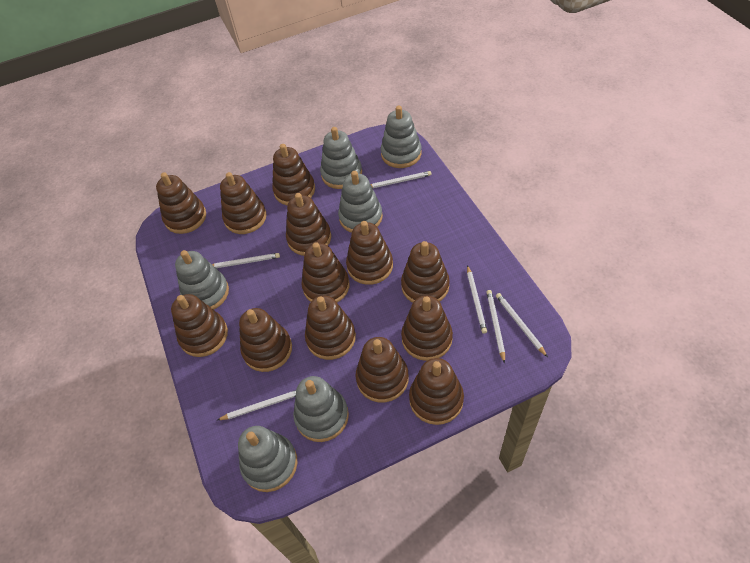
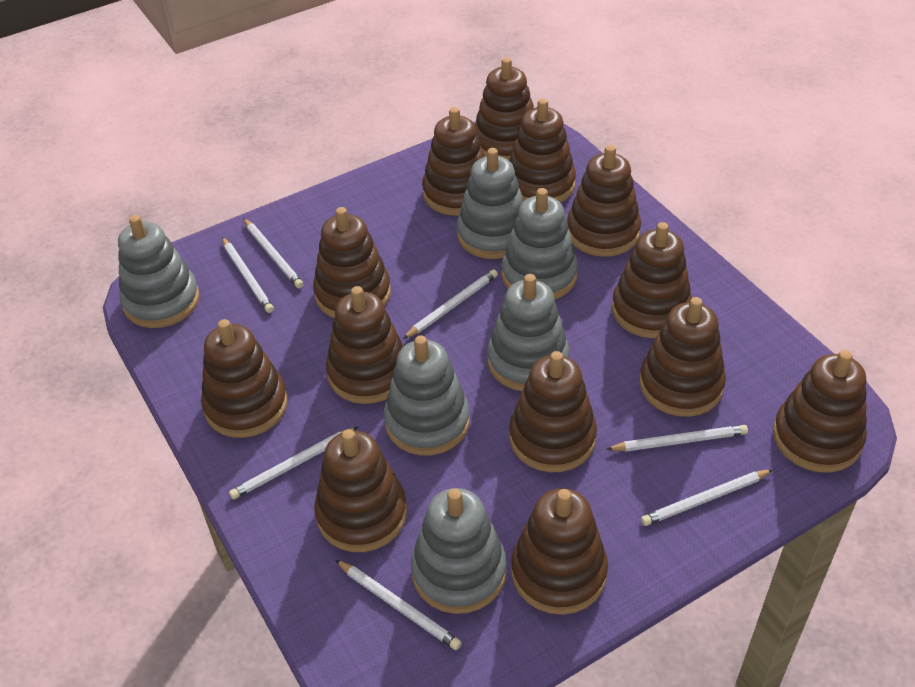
white pencil: 6 -> 7

